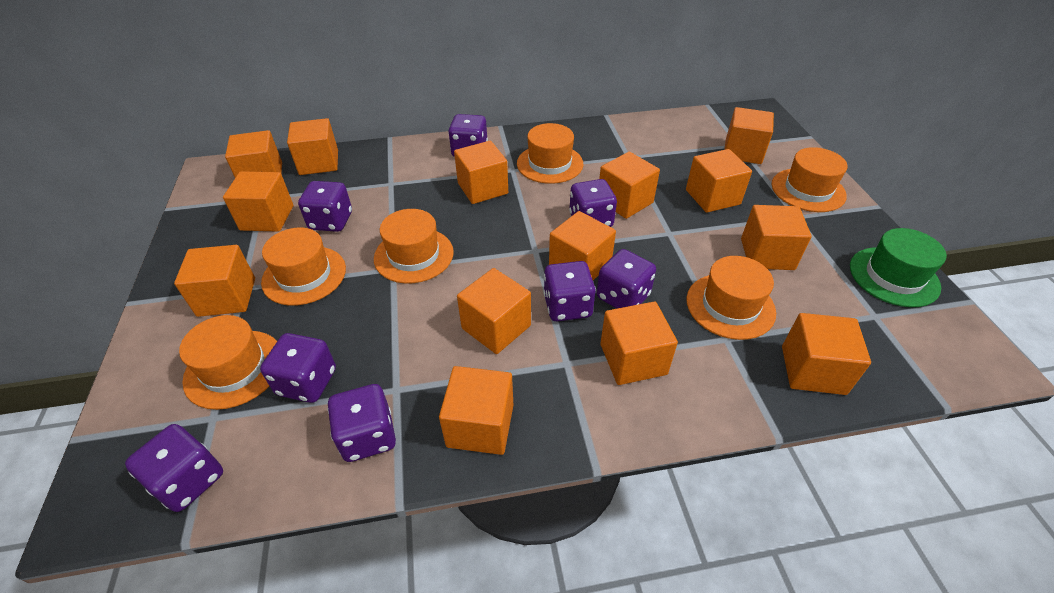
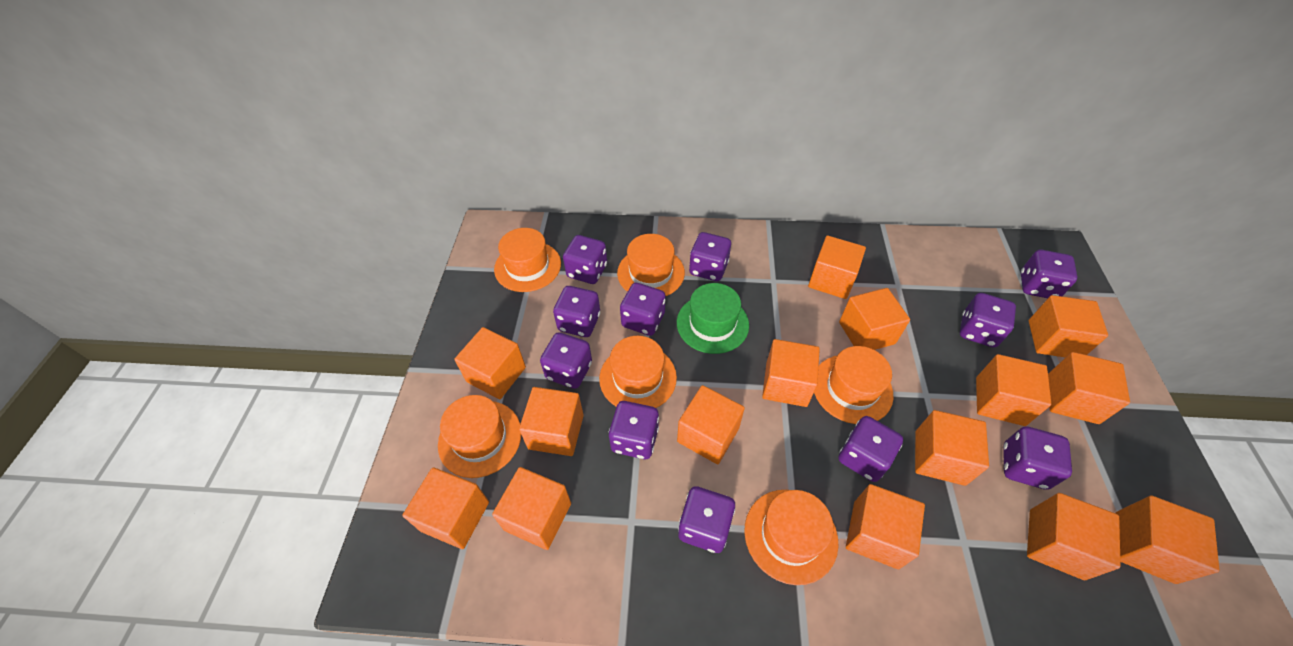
orange cube: 14 -> 15
purple dice: 8 -> 11

